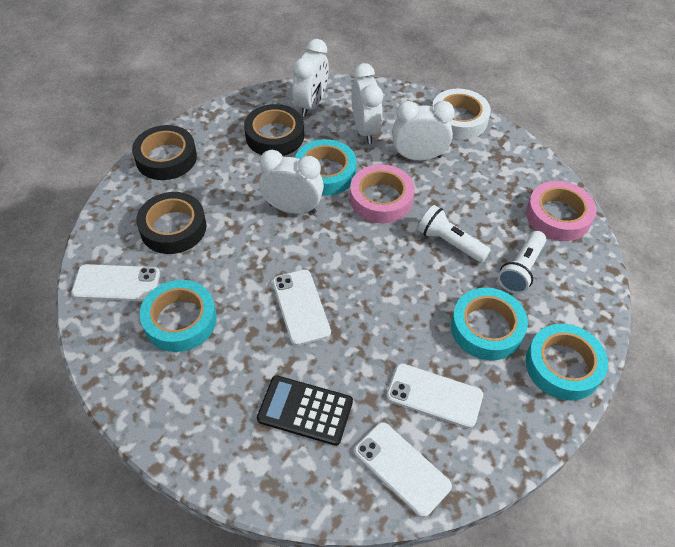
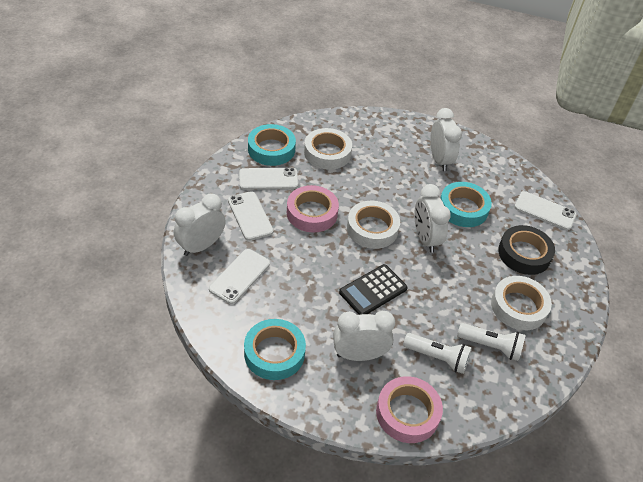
black tape: 3 -> 1
turquoise tape: 4 -> 3
white tape: 1 -> 3

